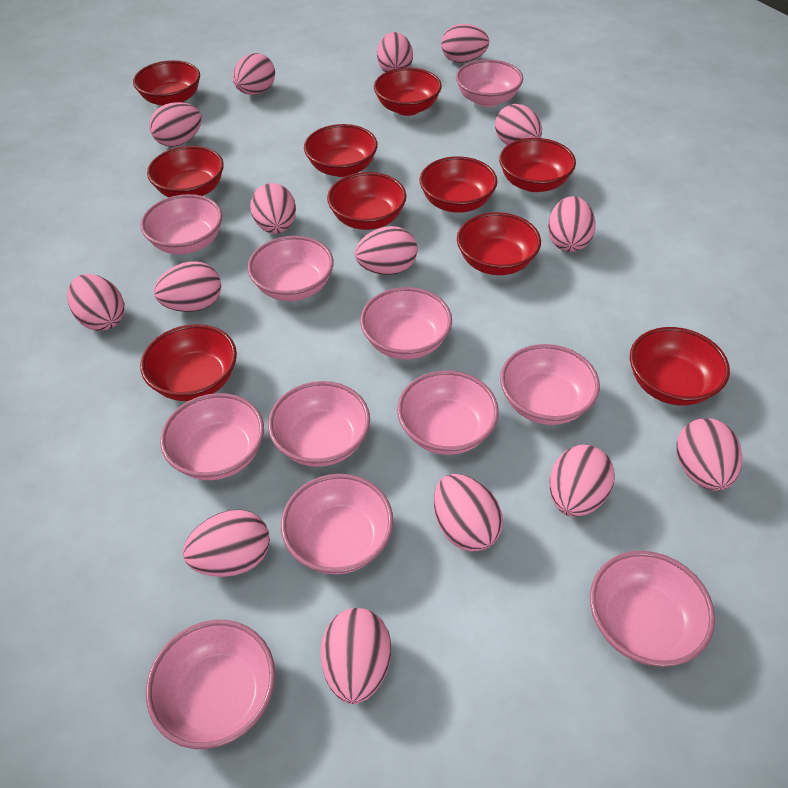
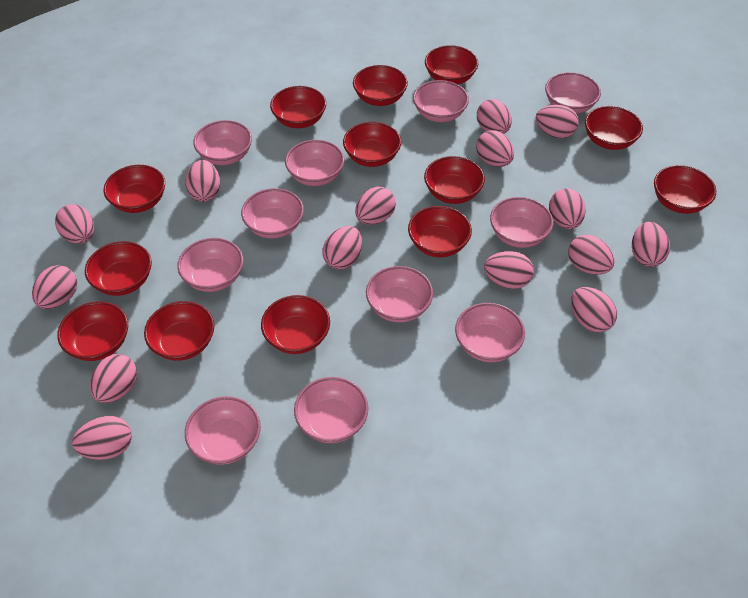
red bowl: 10 -> 13

